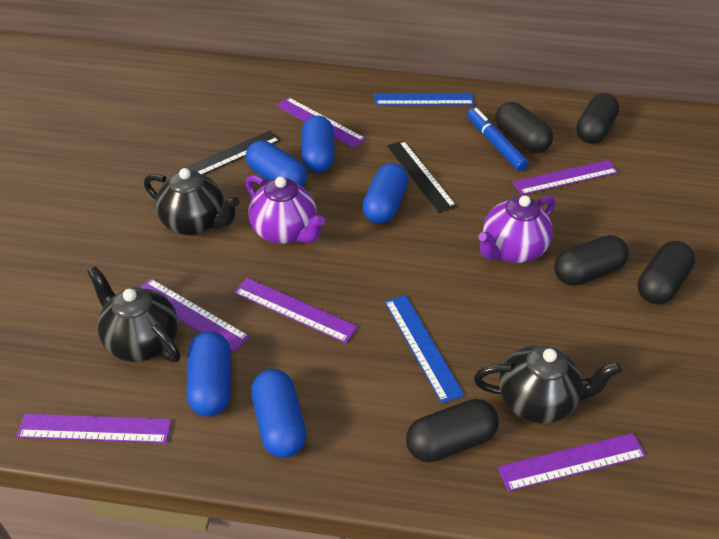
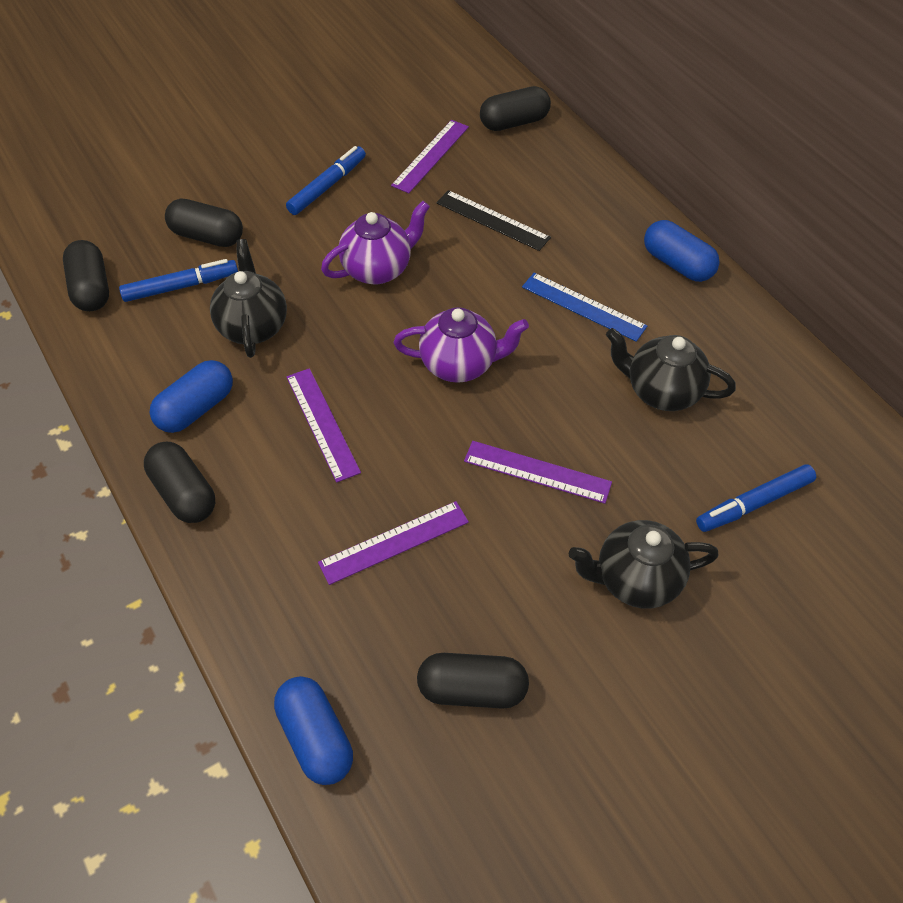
black ruler: 2 -> 1
blue capsule: 5 -> 3
blue marker: 1 -> 3
blue ruler: 2 -> 1
purple ruler: 6 -> 4

